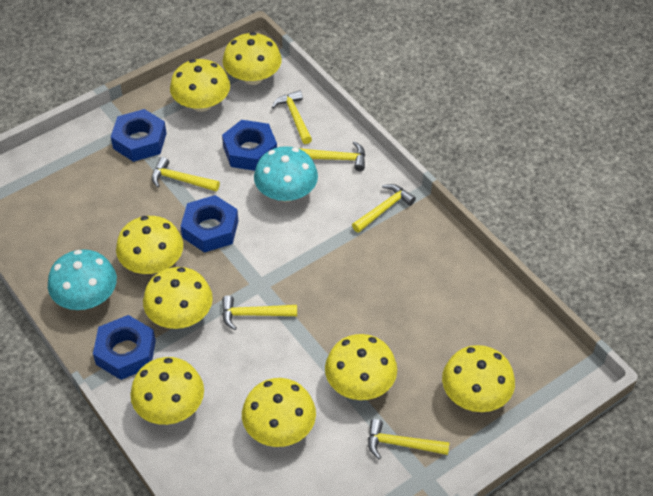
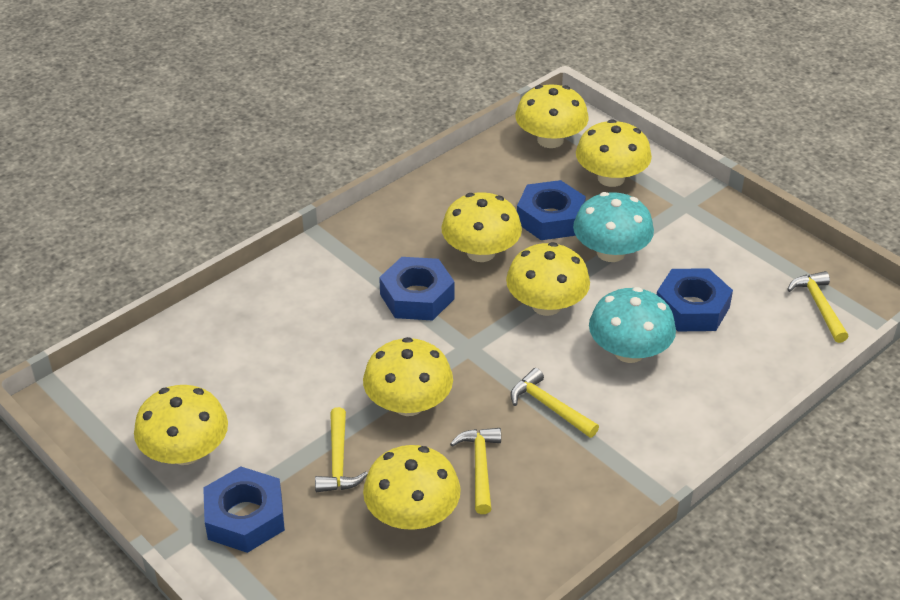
yellow hammer: 6 -> 4
yellow mushroom: 8 -> 7

